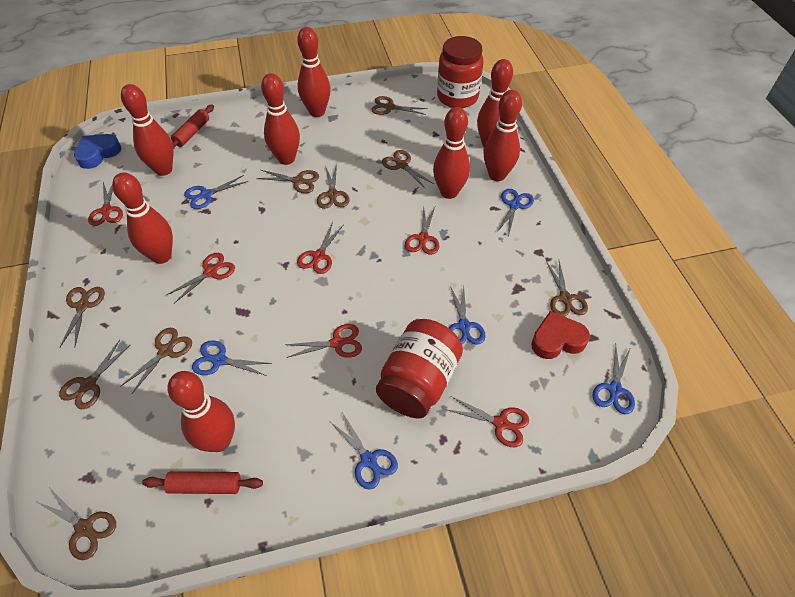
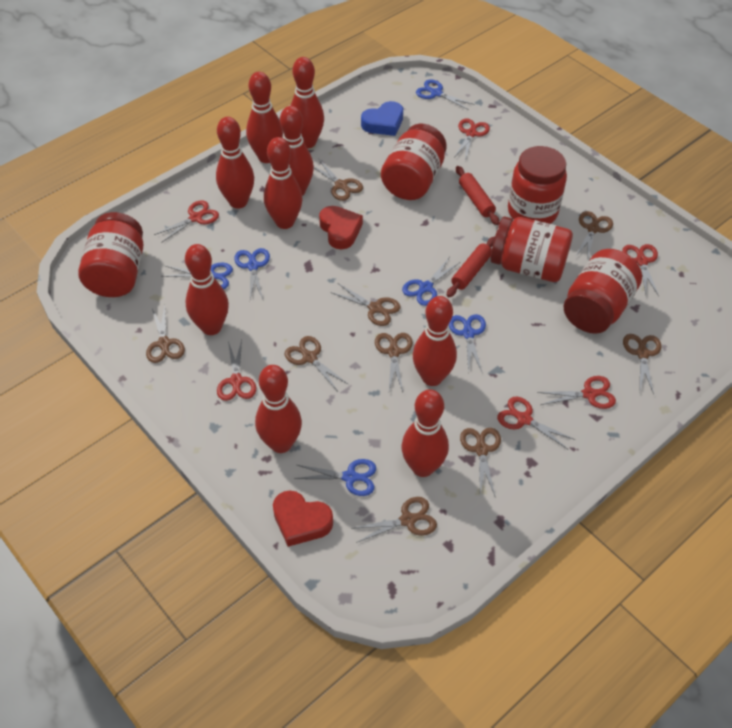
red bowling pin: 8 -> 9
red heart: 1 -> 2
red jar: 2 -> 5

